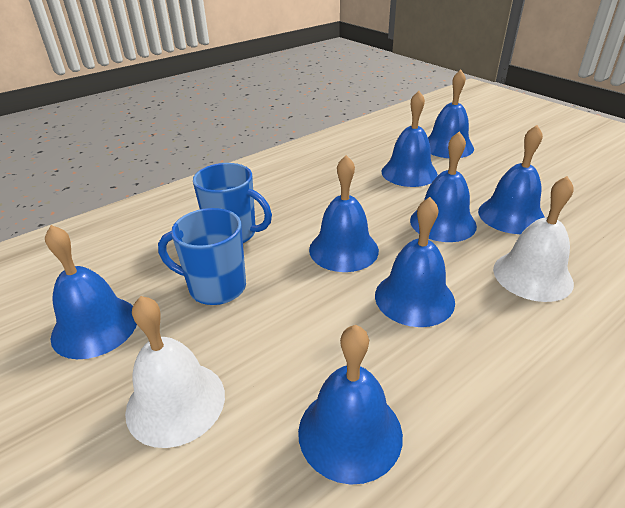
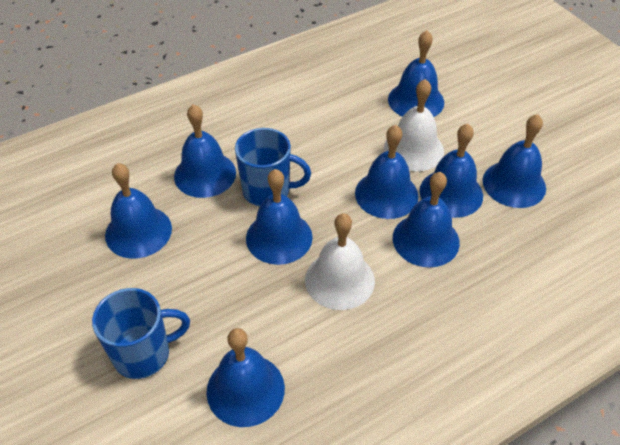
blue bell: 8 -> 9

